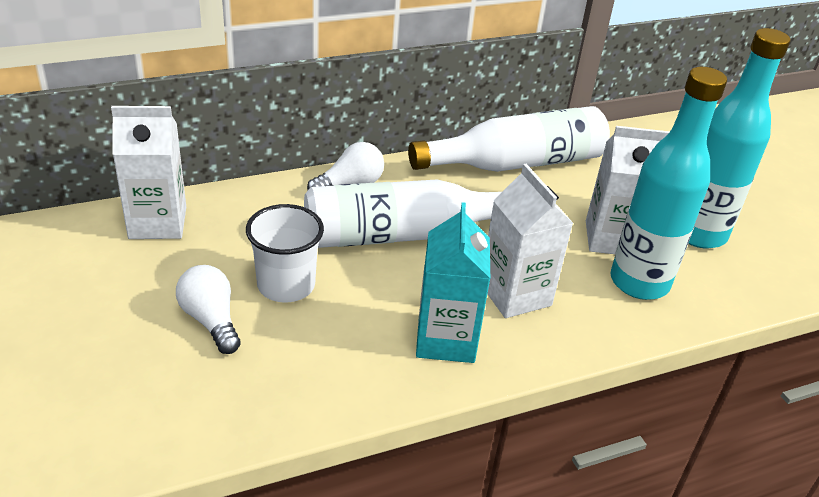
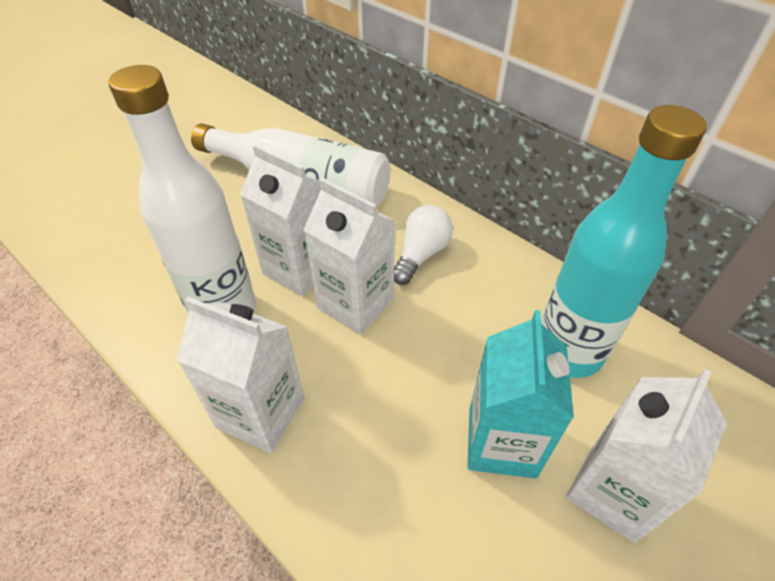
turquoise bottle: 2 -> 1
white carton: 3 -> 4
white cup: 1 -> 0
white light bulb: 2 -> 1

